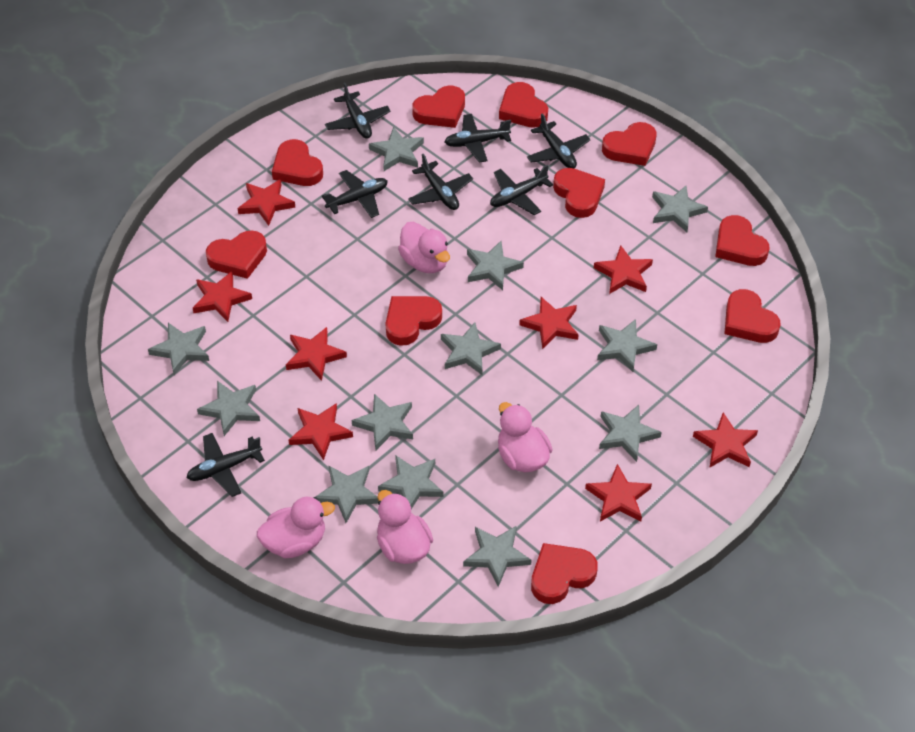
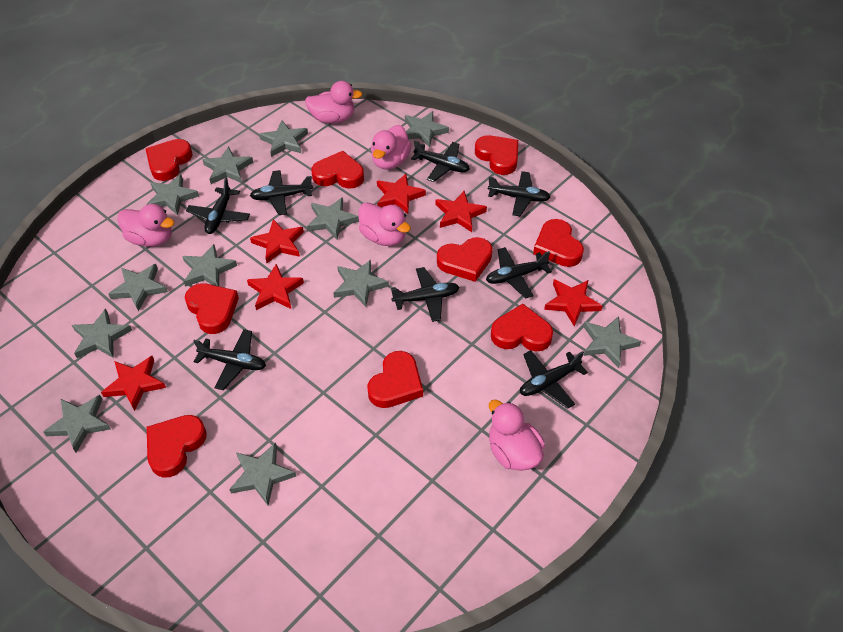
black plane: 7 -> 8
pink duck: 4 -> 5
red heart: 10 -> 9
red star: 8 -> 6

